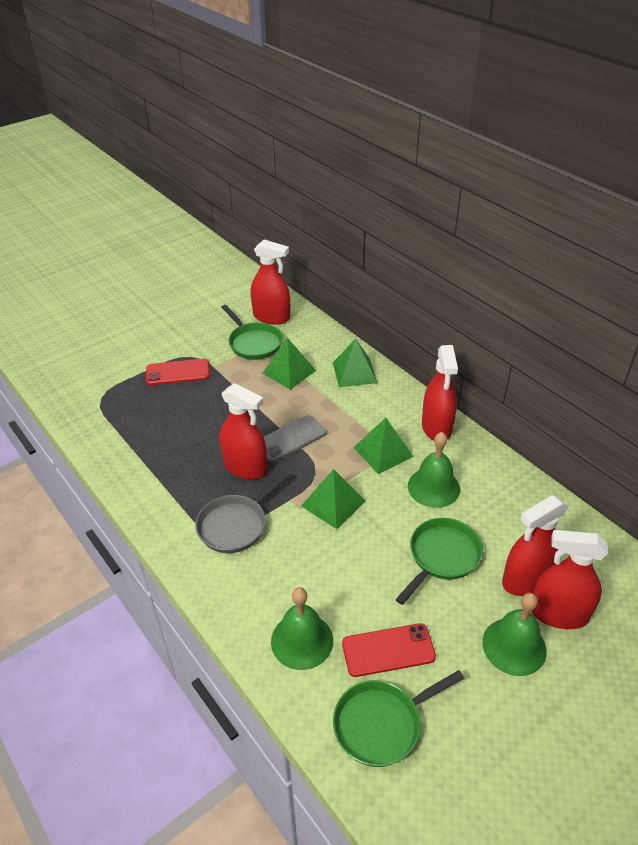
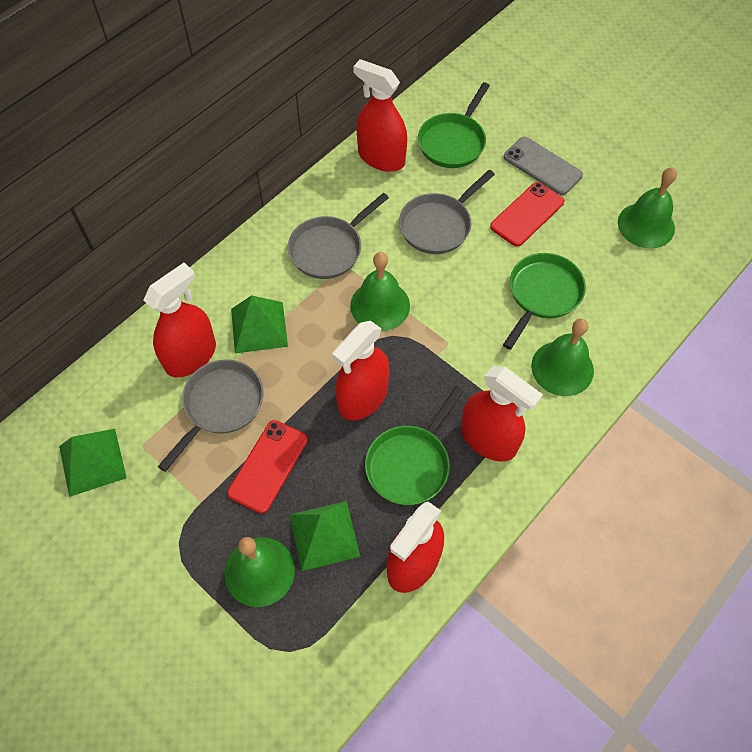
green bell: 3 -> 4
green pyramid: 4 -> 3
grey pan: 1 -> 3

